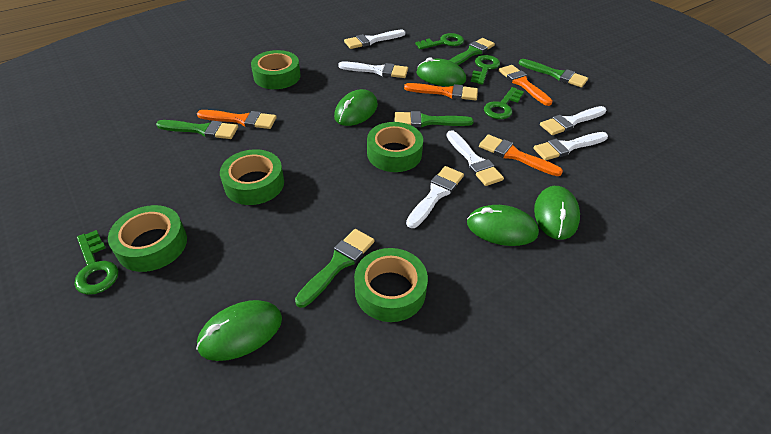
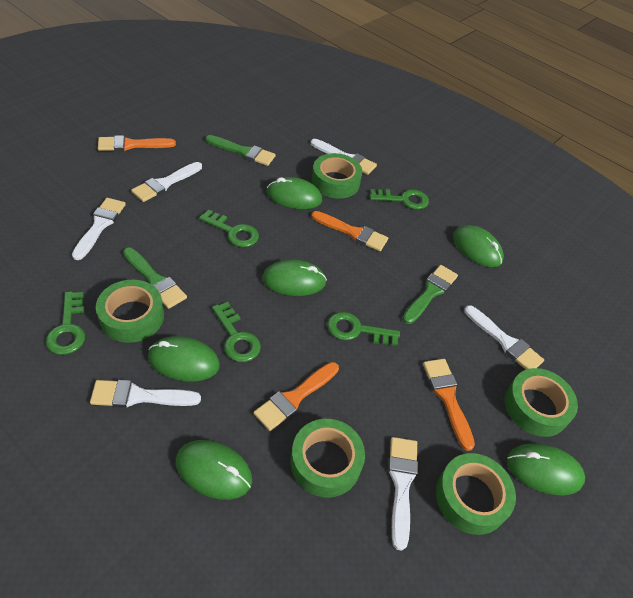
green brush: 5 -> 3
green key: 4 -> 5
green mouse: 5 -> 6

